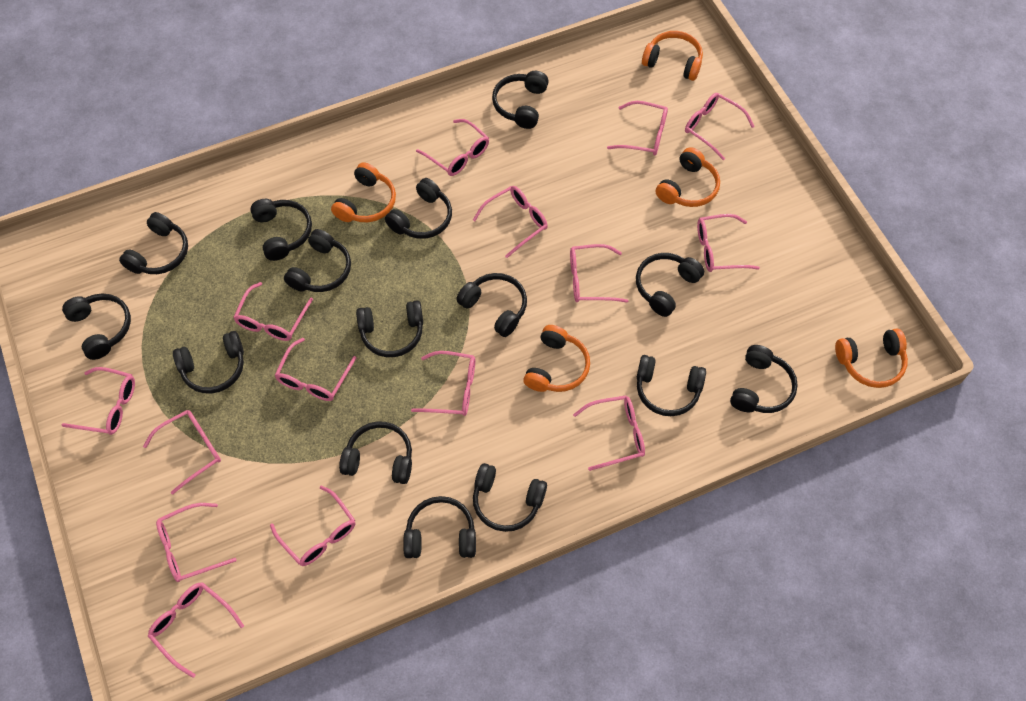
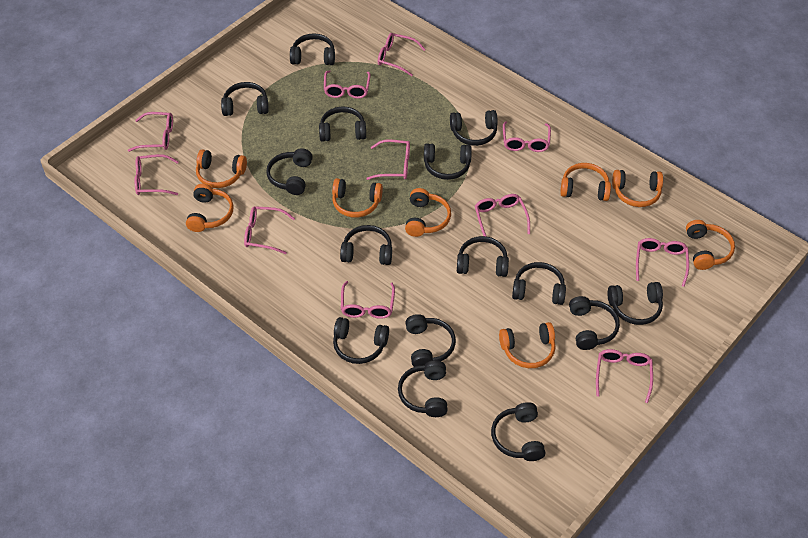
orange headphones: 5 -> 8
pink glasses: 15 -> 11

